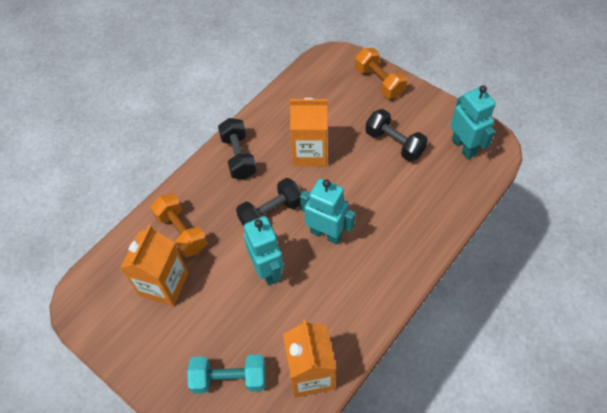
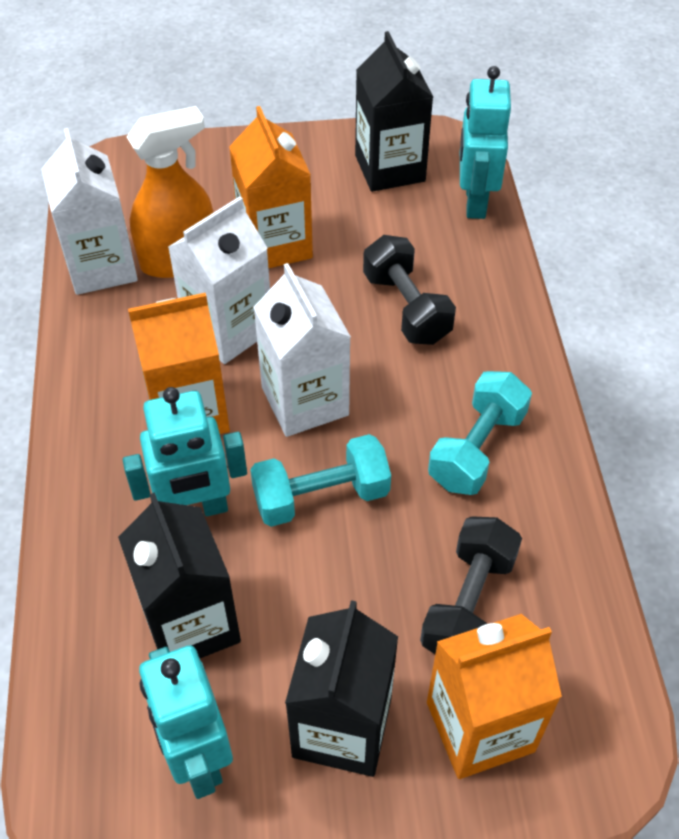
black carton: 0 -> 3
black dumbbell: 3 -> 2
orange dumbbell: 2 -> 0
orange spray bottle: 0 -> 1
turquoise dumbbell: 1 -> 2
white carton: 0 -> 3

